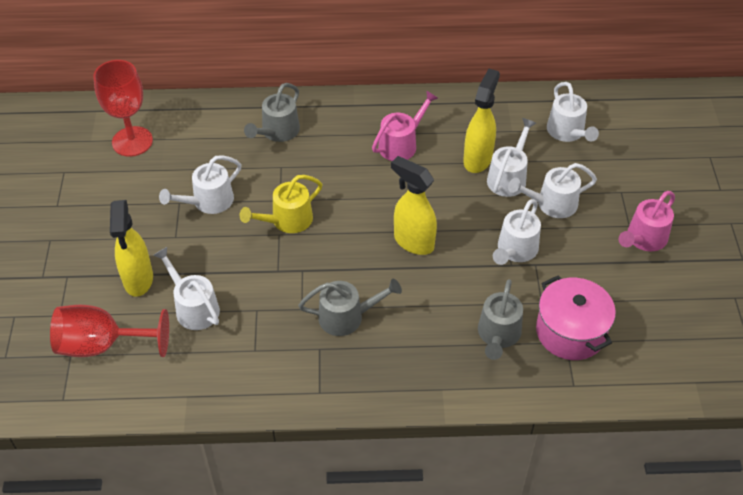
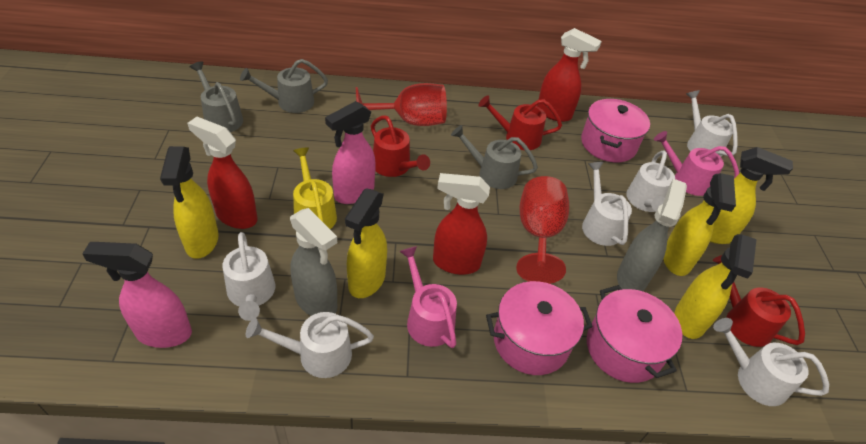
grey spray bottle: 0 -> 2
pink pot: 1 -> 3
pink spray bottle: 0 -> 2
red spray bottle: 0 -> 3
red watering can: 0 -> 3
yellow spray bottle: 3 -> 5

